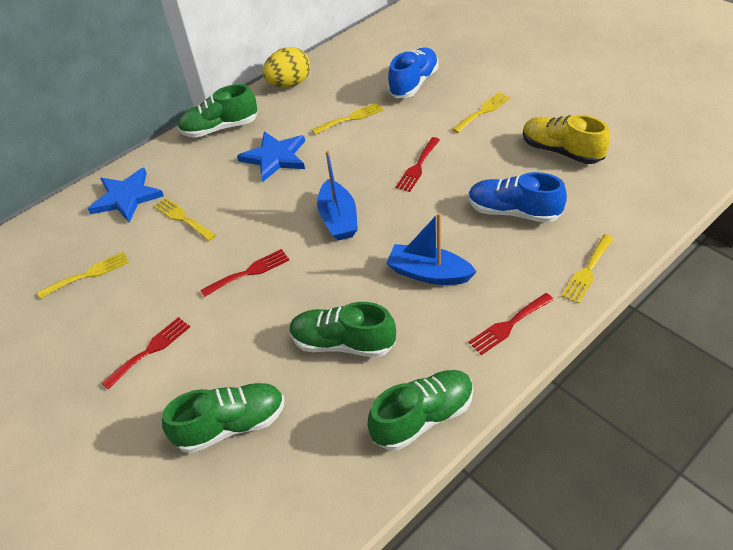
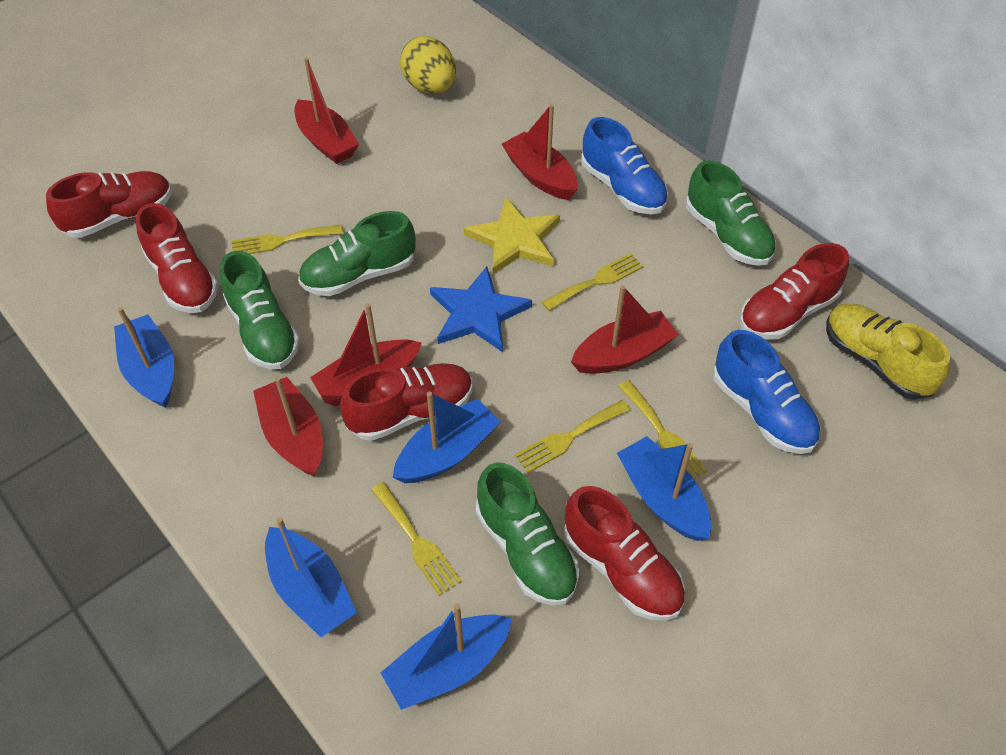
blue boat: 2 -> 5
blue star: 2 -> 1
red boat: 0 -> 5
red fork: 4 -> 0
red shoe: 0 -> 5
yellow star: 0 -> 1

